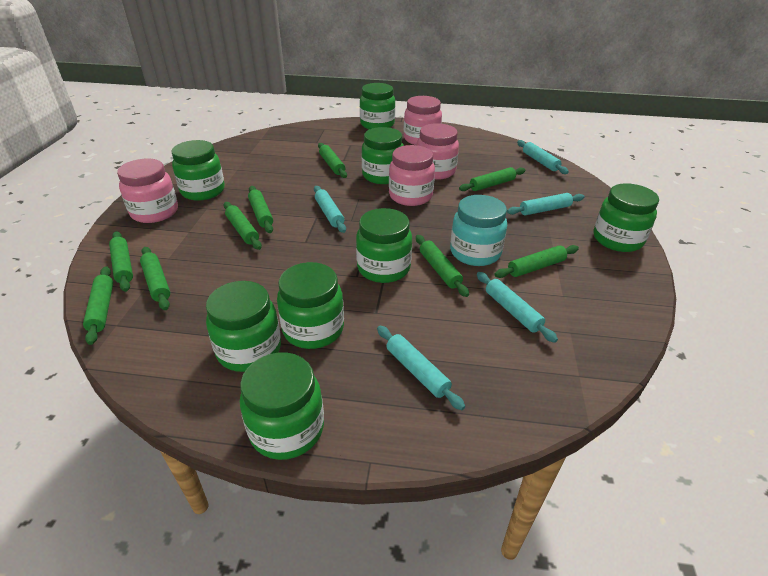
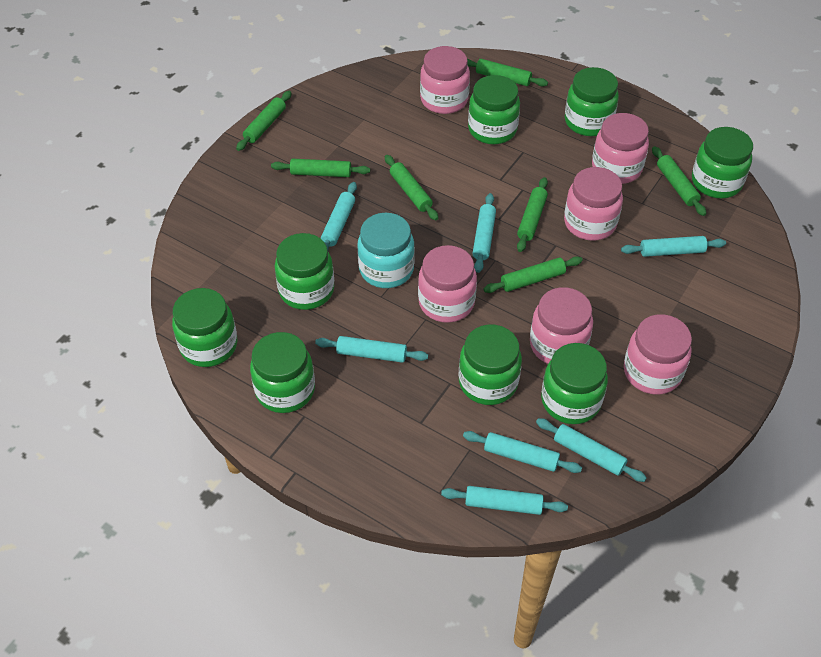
green rolling pin: 9 -> 7
pink jar: 4 -> 6
turquoise rolling pin: 5 -> 7

